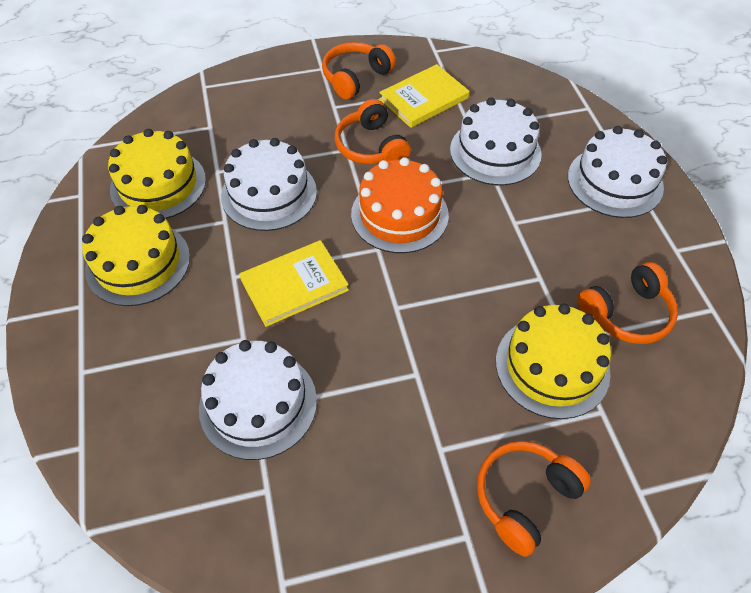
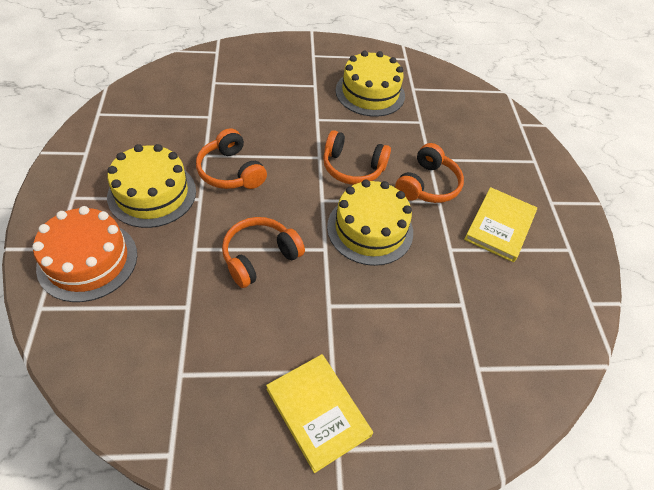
white cake: 4 -> 0

